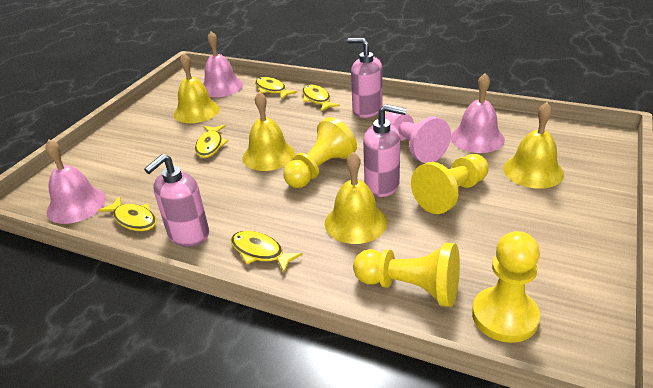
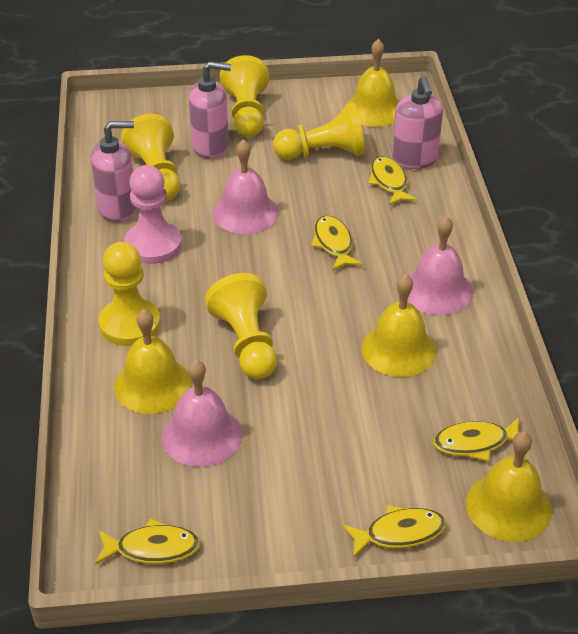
yellow pawn: 4 -> 5

